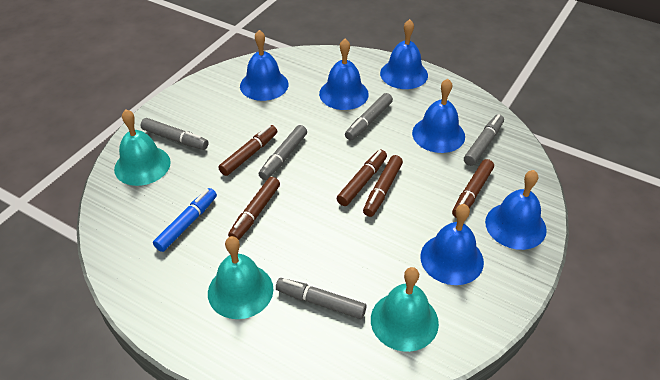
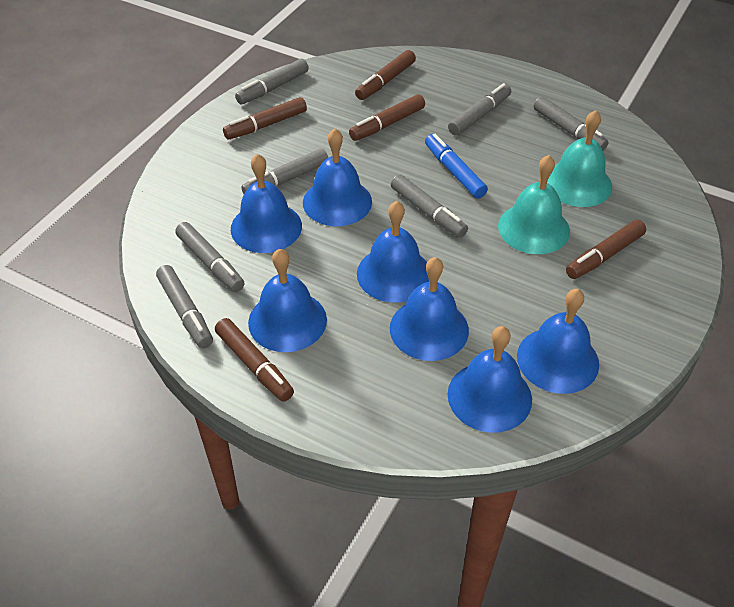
blue bell: 6 -> 7
grey marker: 5 -> 7
turquoise bell: 3 -> 2

